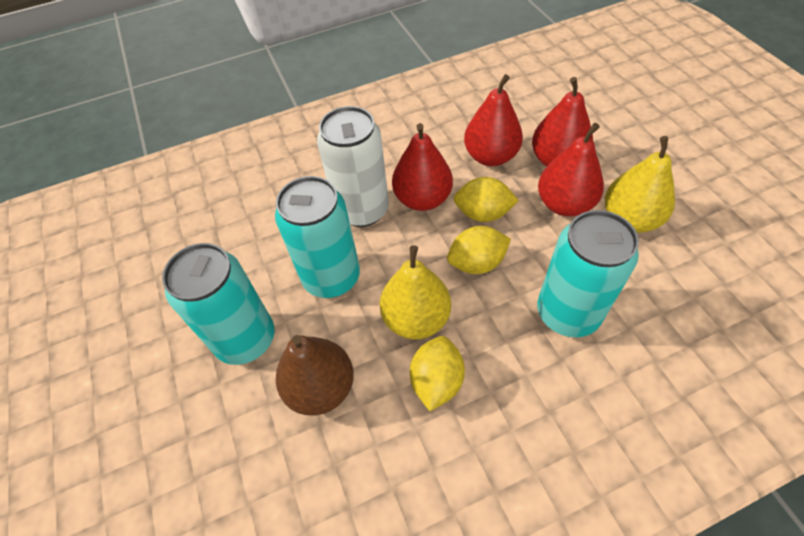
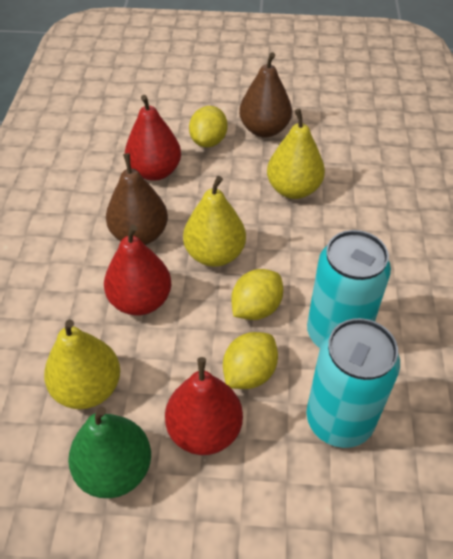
brown pear: 1 -> 2
green pear: 0 -> 1
red pear: 4 -> 3
turquoise can: 3 -> 2
white can: 1 -> 0
yellow pear: 2 -> 3

